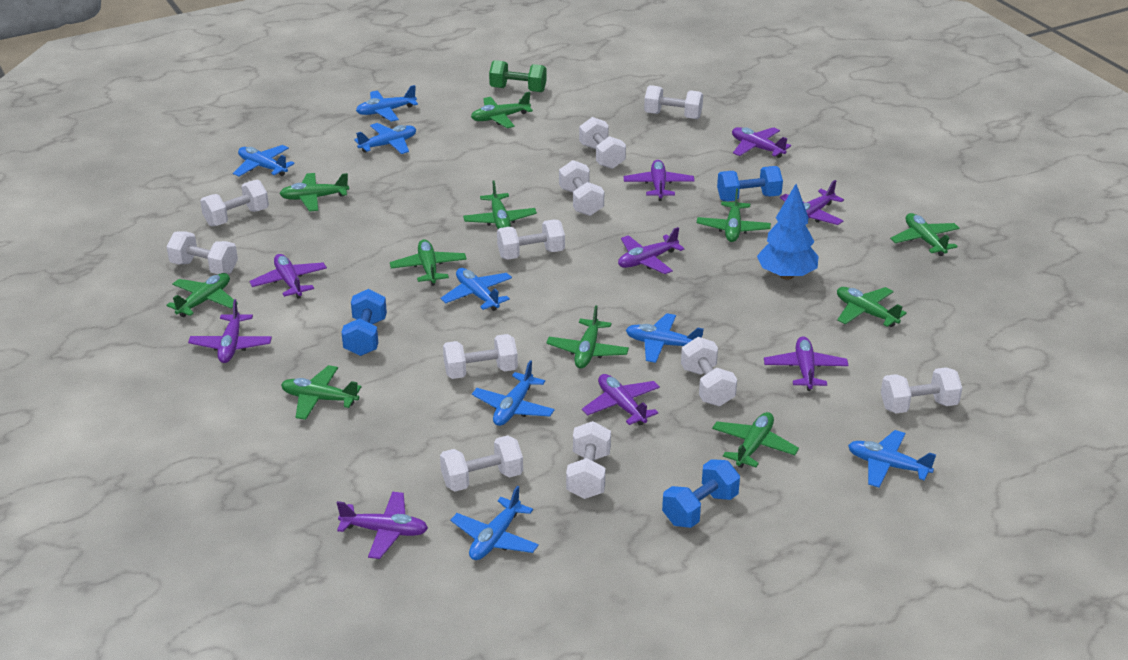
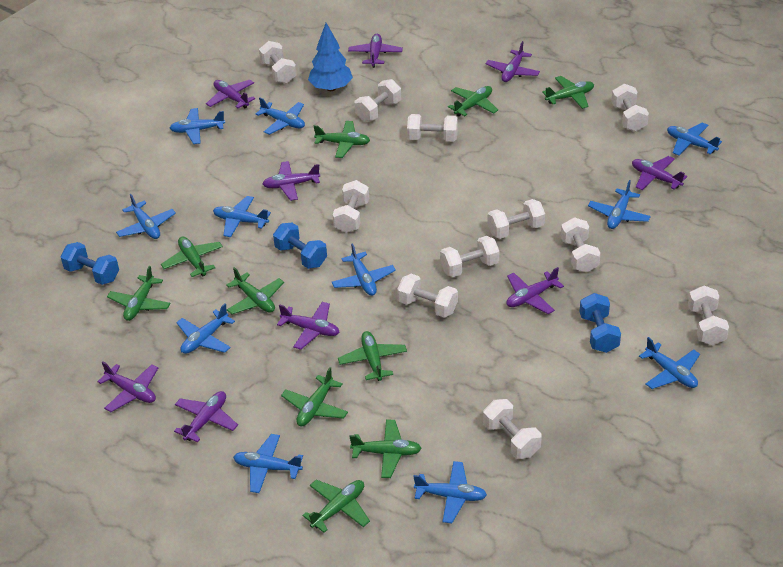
blue plane: 8 -> 11
green dumbbell: 1 -> 0
green plane: 11 -> 10

